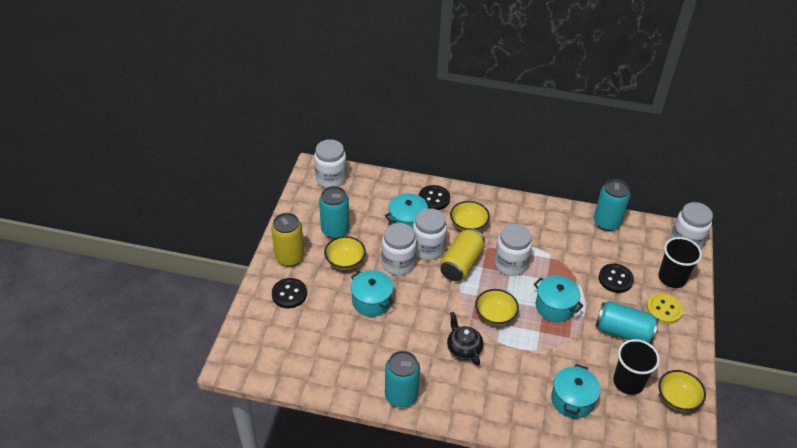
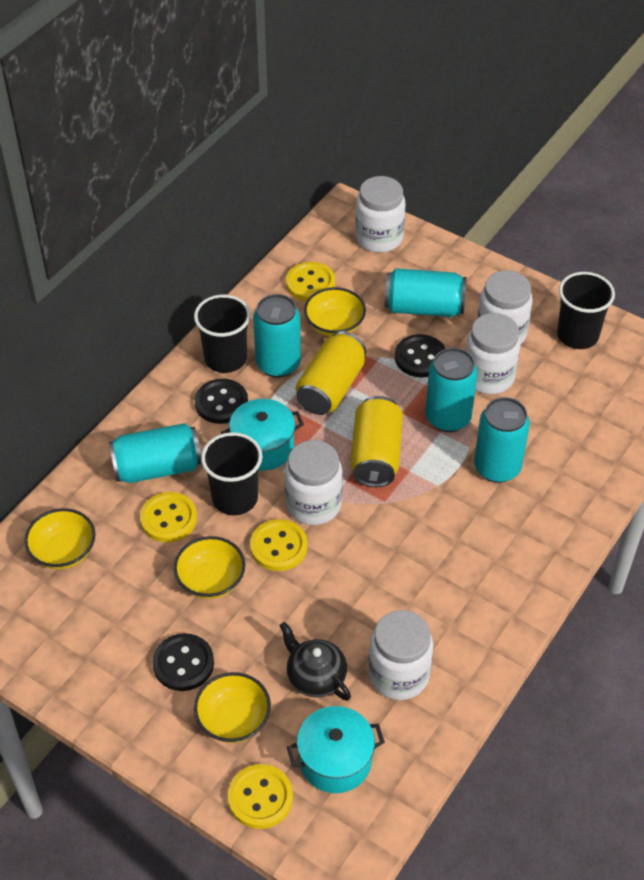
black cup: 2 -> 3
turquoise can: 4 -> 5
turquoise pot: 4 -> 2
yellow button: 1 -> 4

